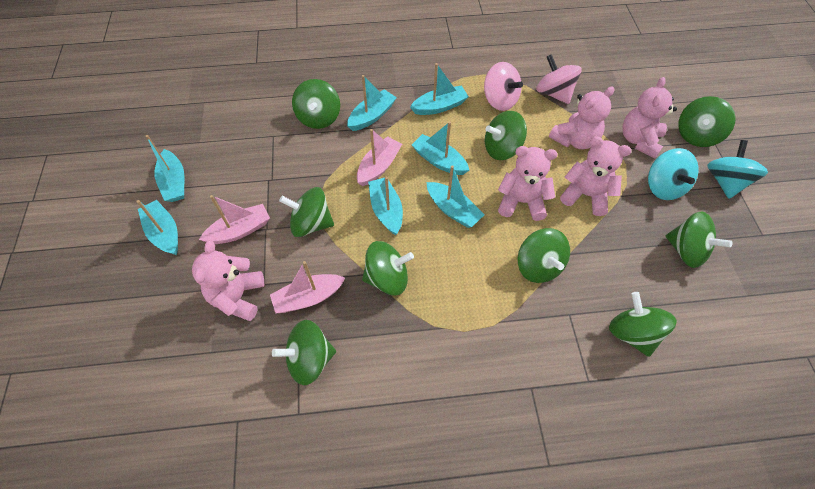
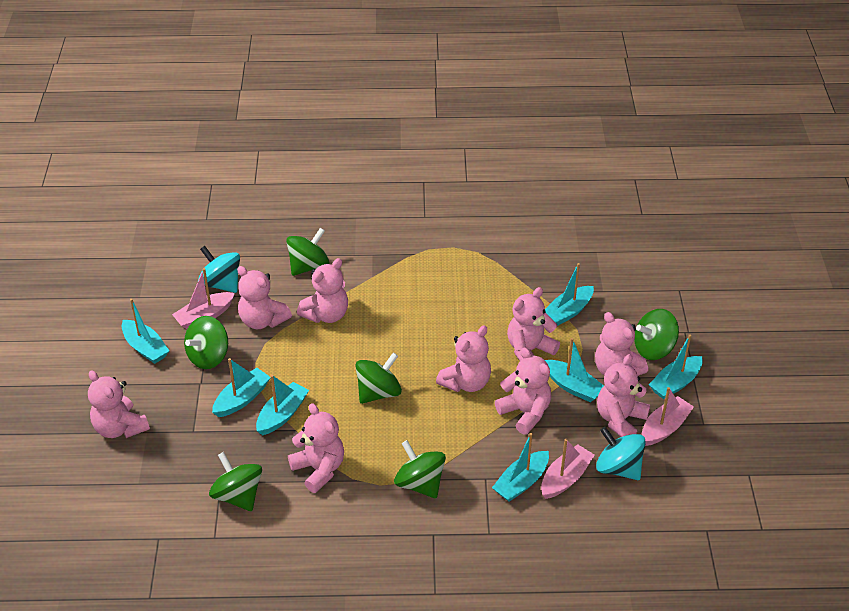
green spinning top: 9 -> 6
pink spinning top: 2 -> 0
pink teddy bear: 5 -> 9

